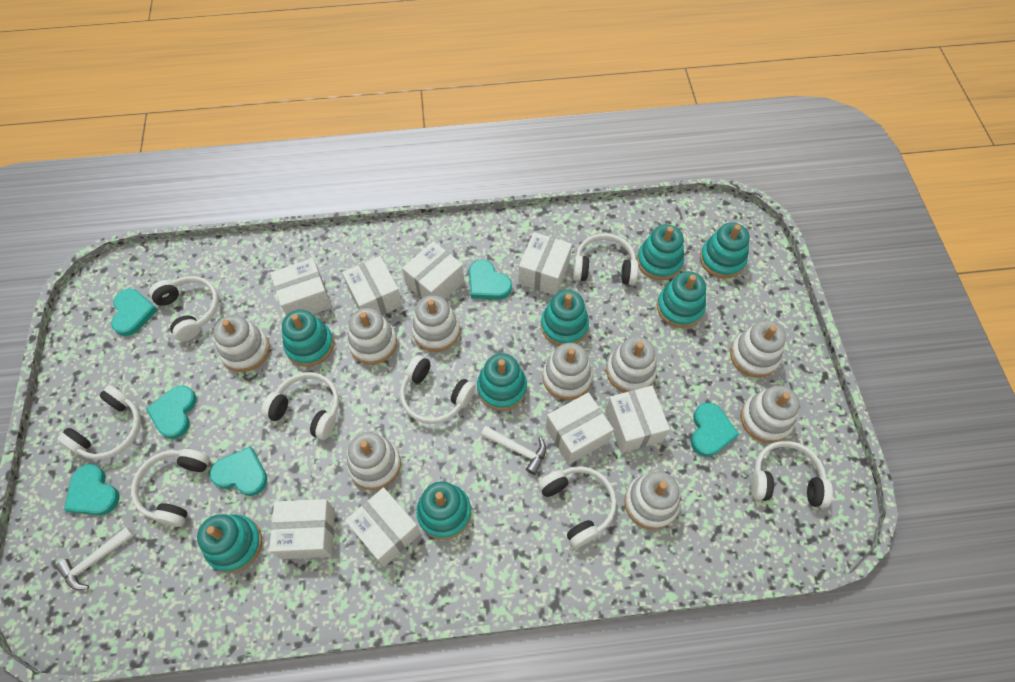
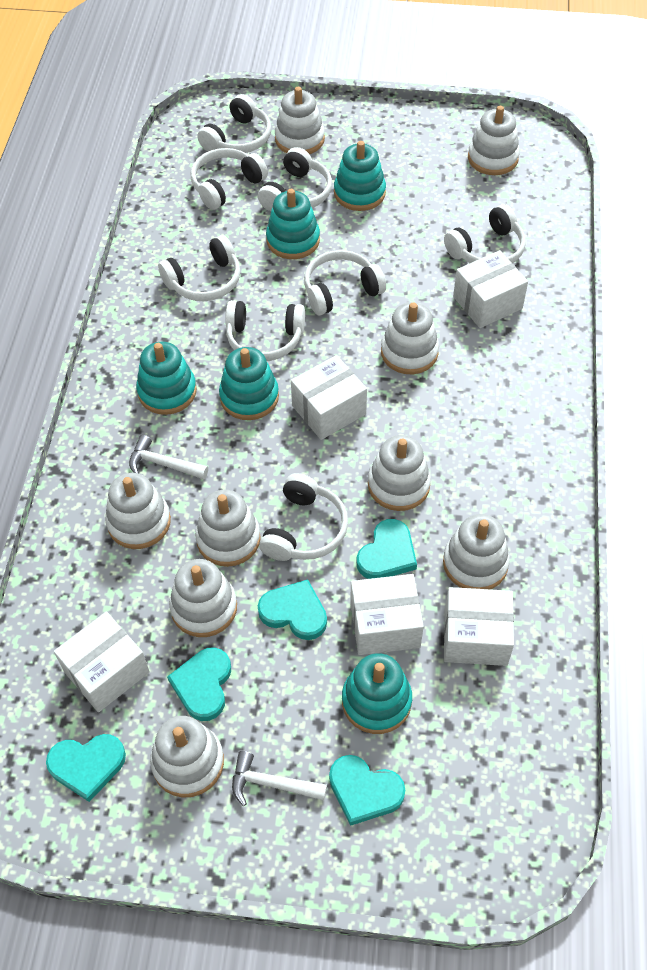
turquoise heart: 6 -> 5
turquoise stacking toy: 8 -> 5
white box: 8 -> 5

